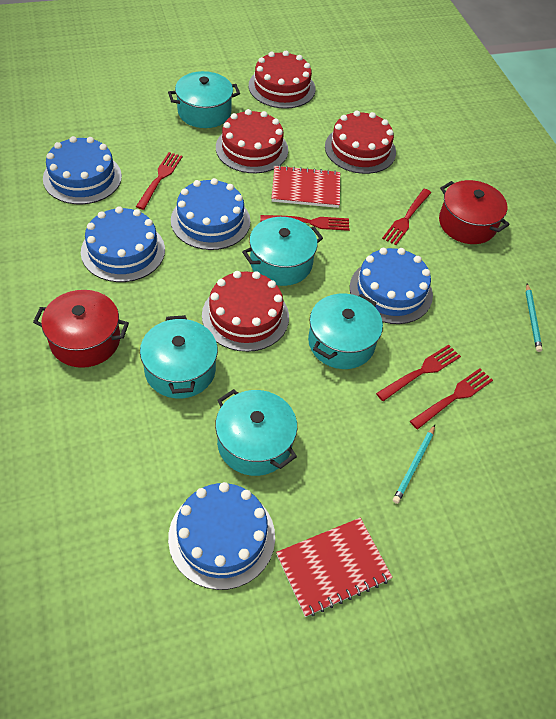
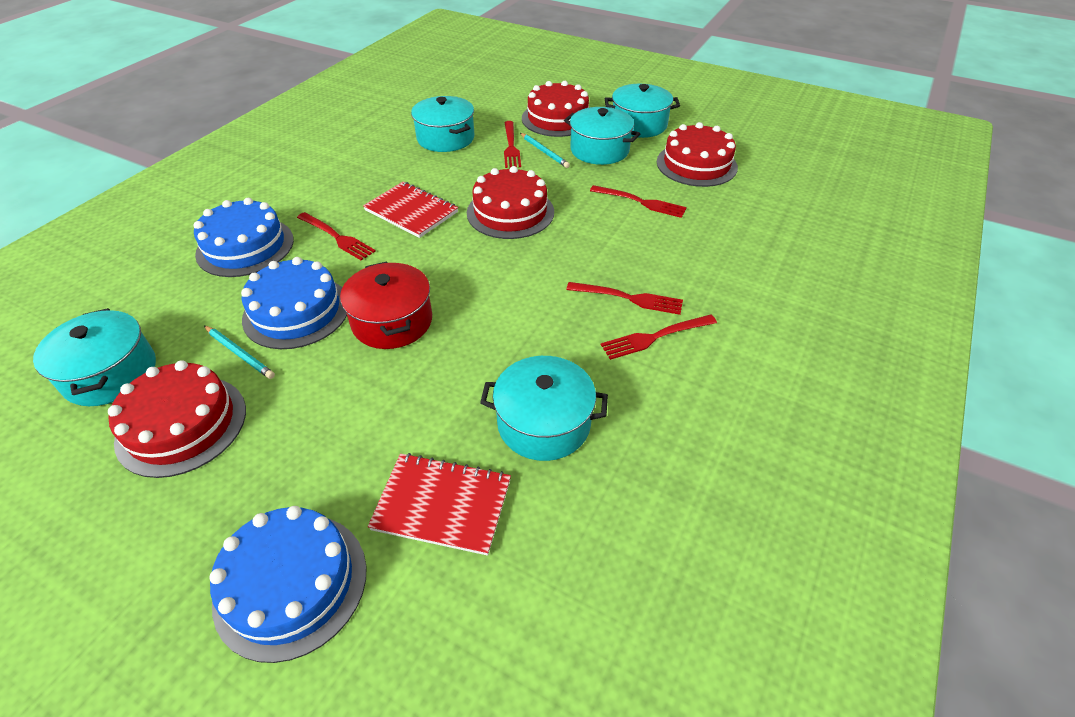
blue cake: 5 -> 3
red pot: 2 -> 1

